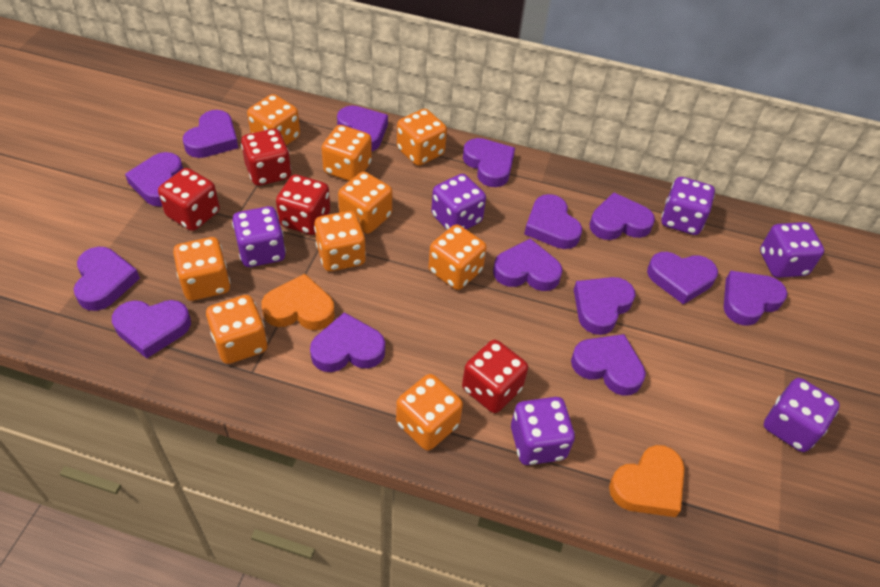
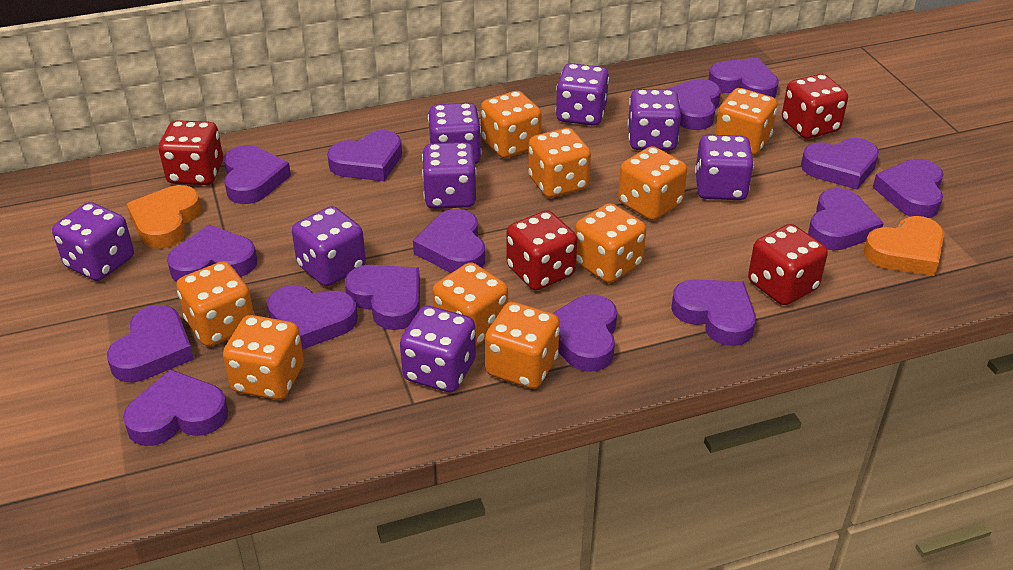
purple dice: 6 -> 8
purple heart: 14 -> 15

